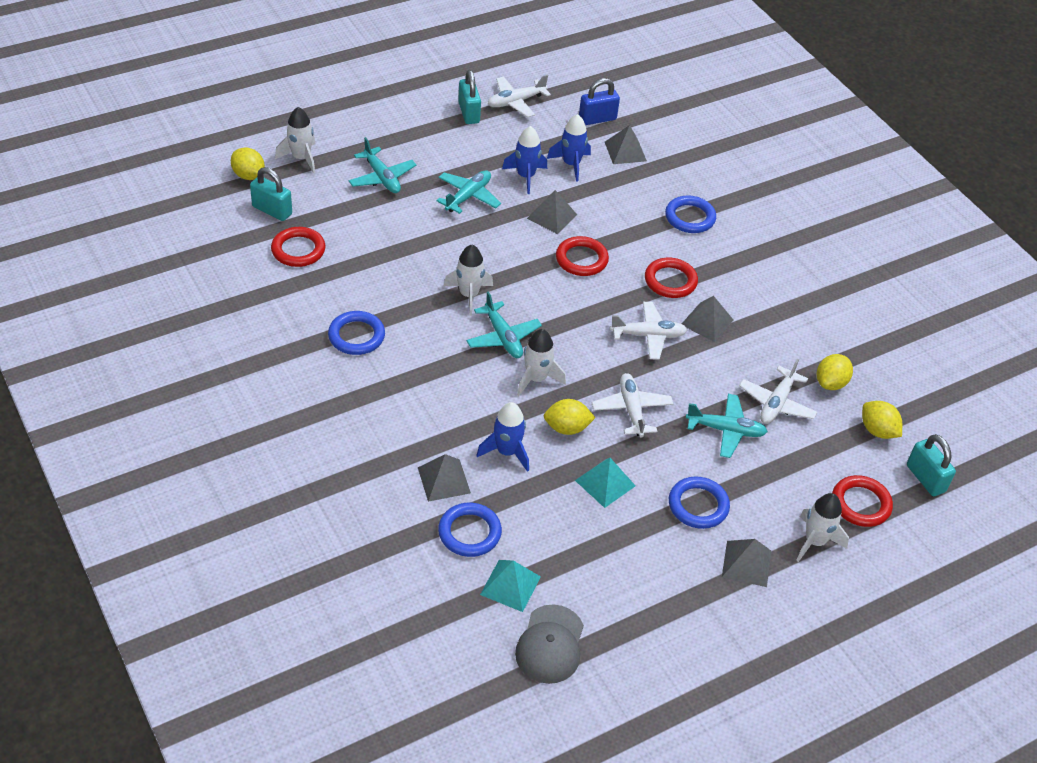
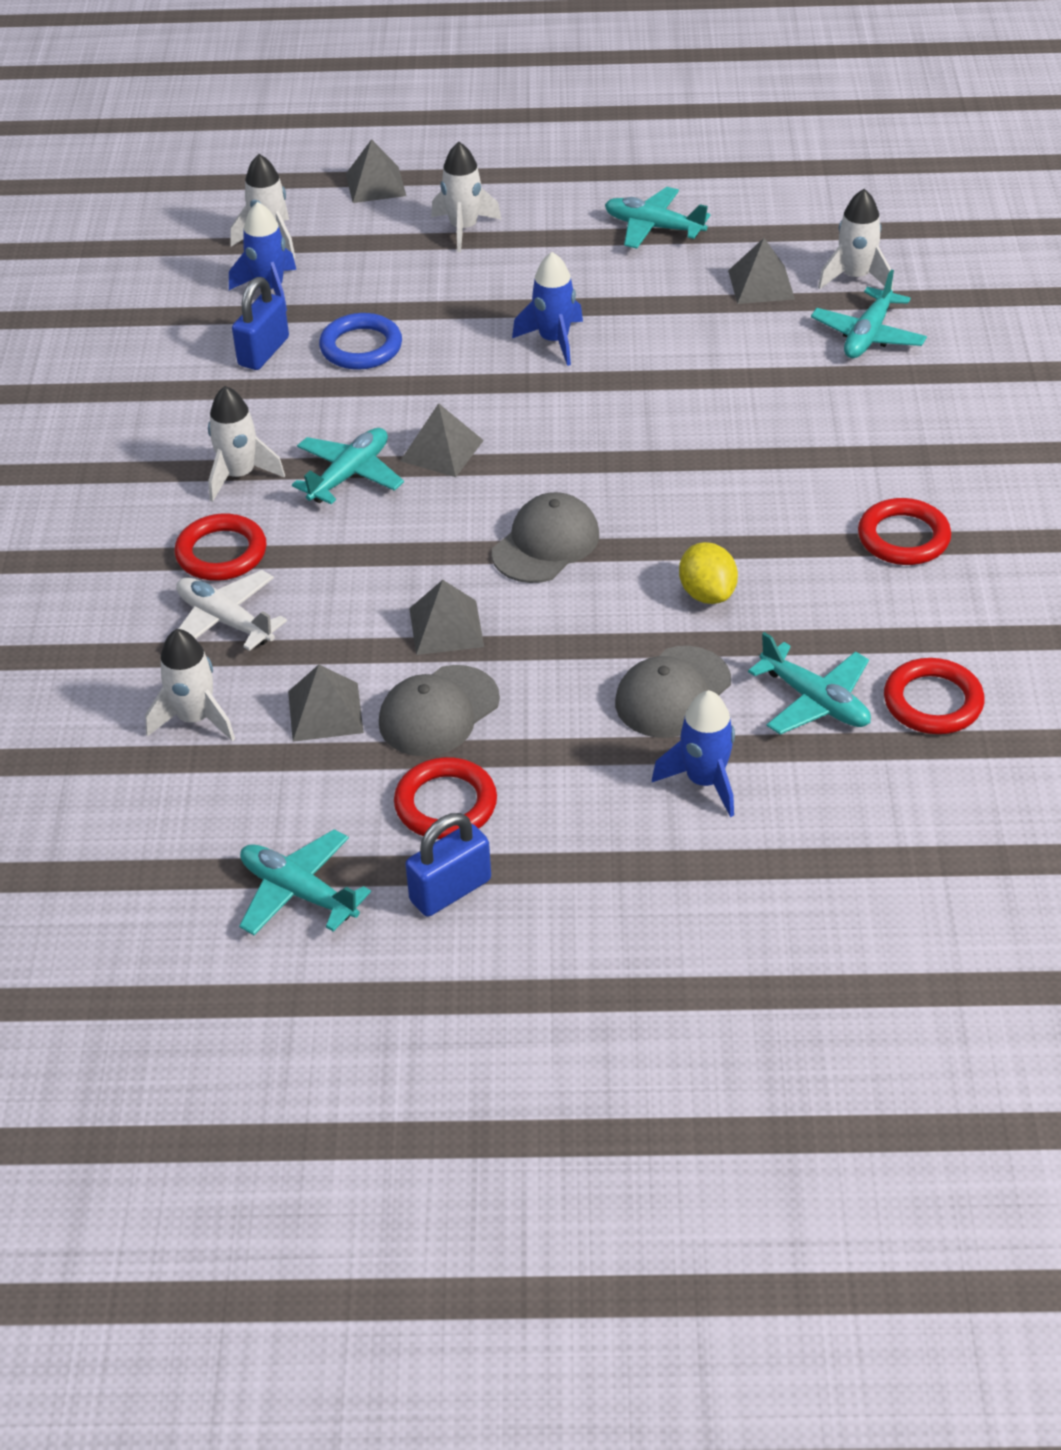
blue padlock: 1 -> 2
blue ring: 4 -> 1
grey cap: 1 -> 3
turquoise padlock: 3 -> 0
turquoise plane: 4 -> 5
turquoise pyramid: 2 -> 0
white plane: 4 -> 1
white rocket: 4 -> 5
yellow lemon: 4 -> 1

